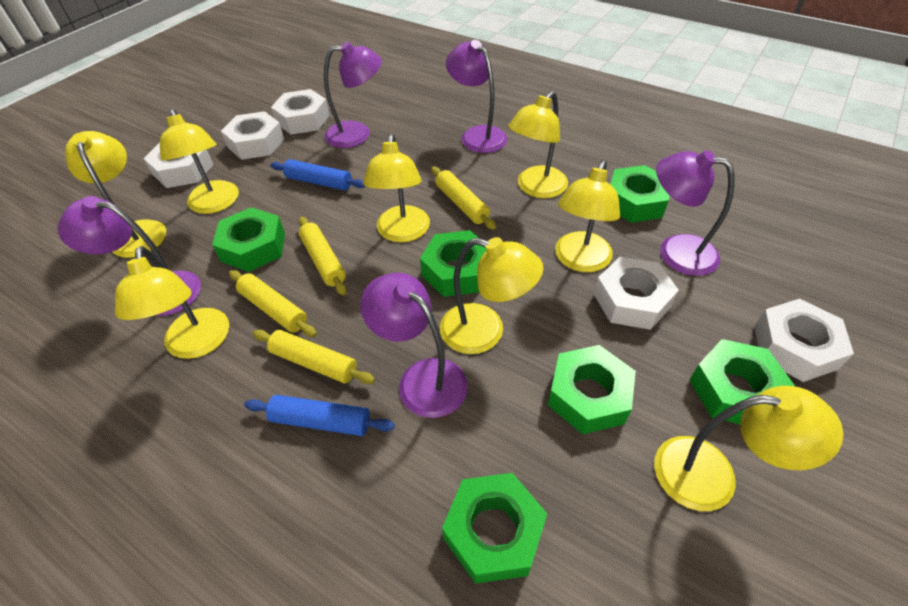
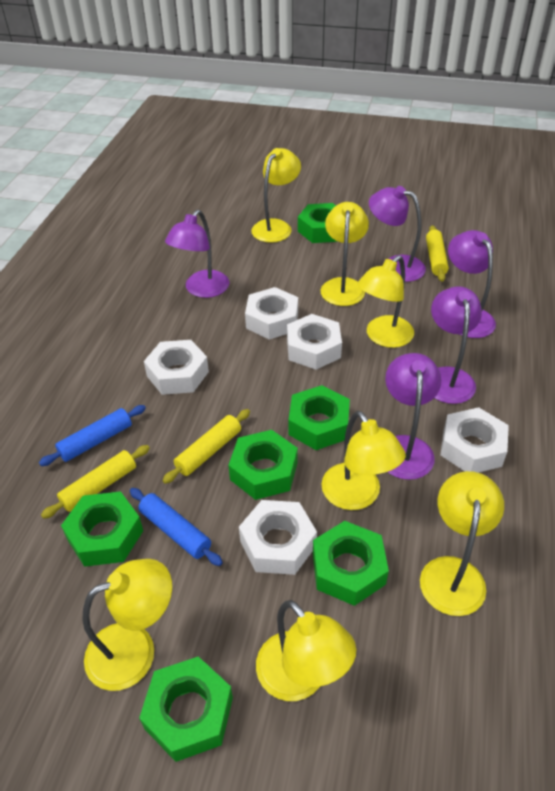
yellow lamp: 8 -> 7
yellow rolling pin: 4 -> 3

